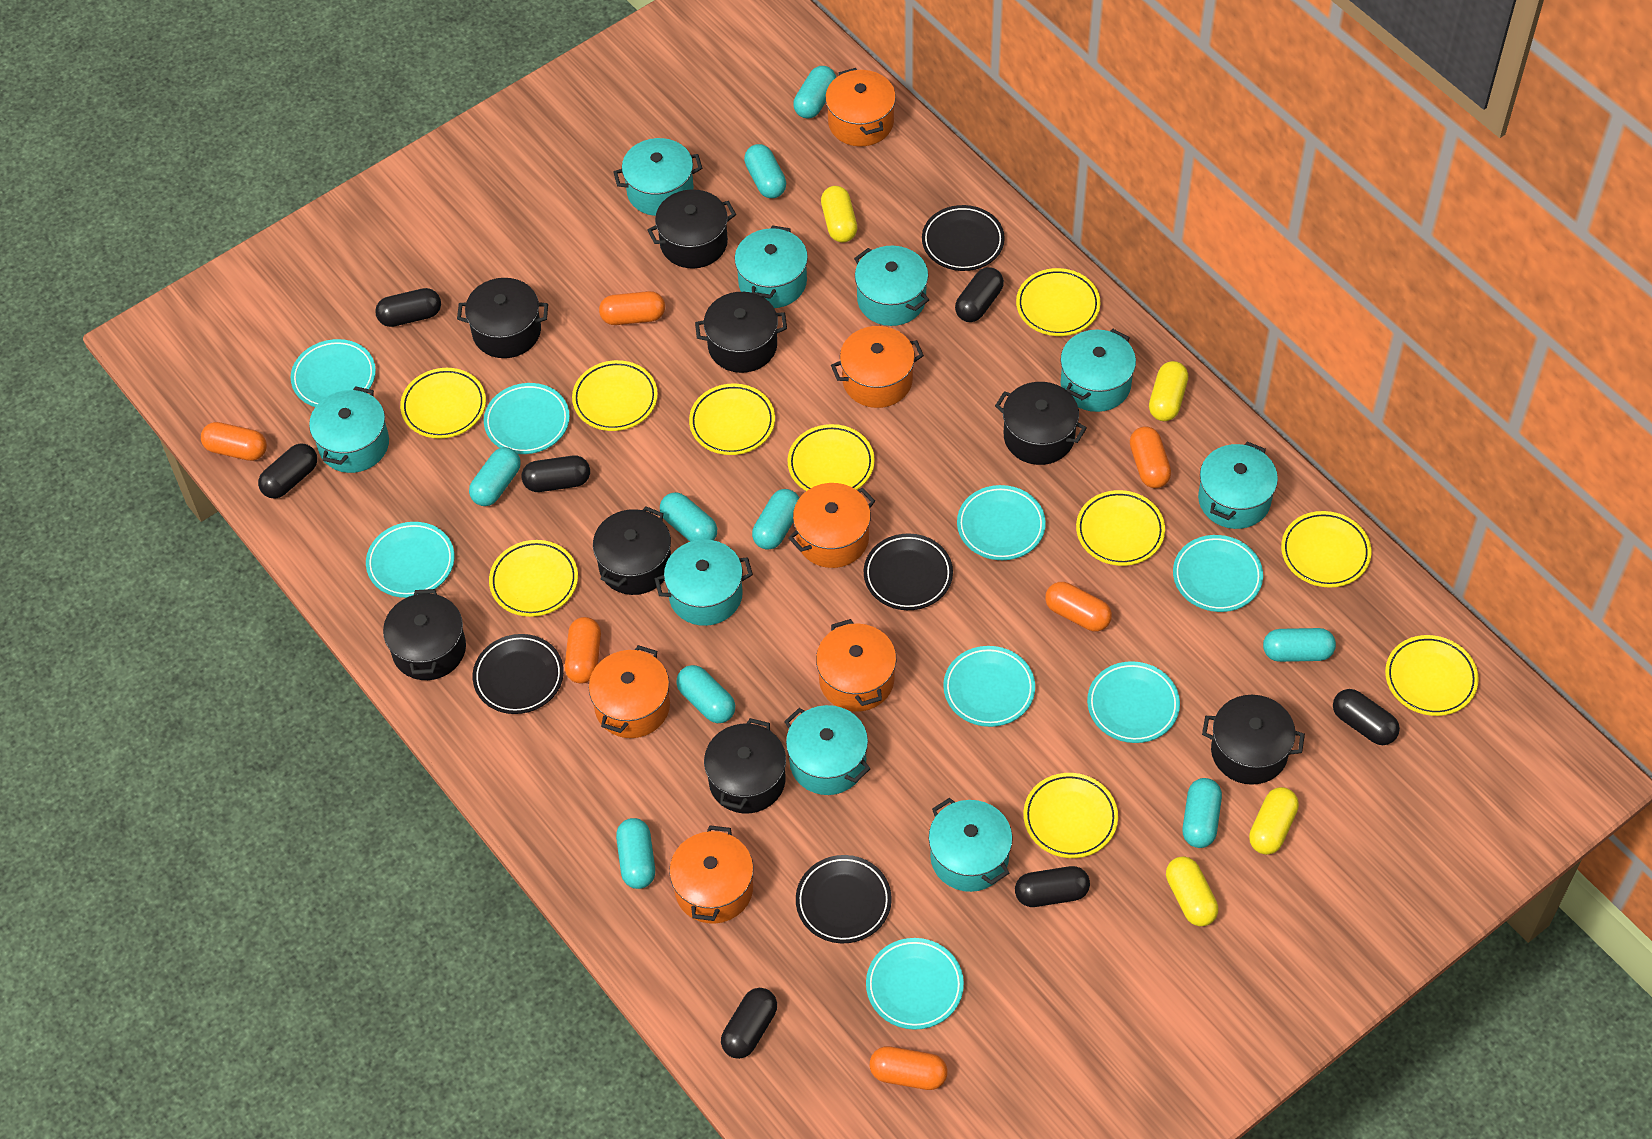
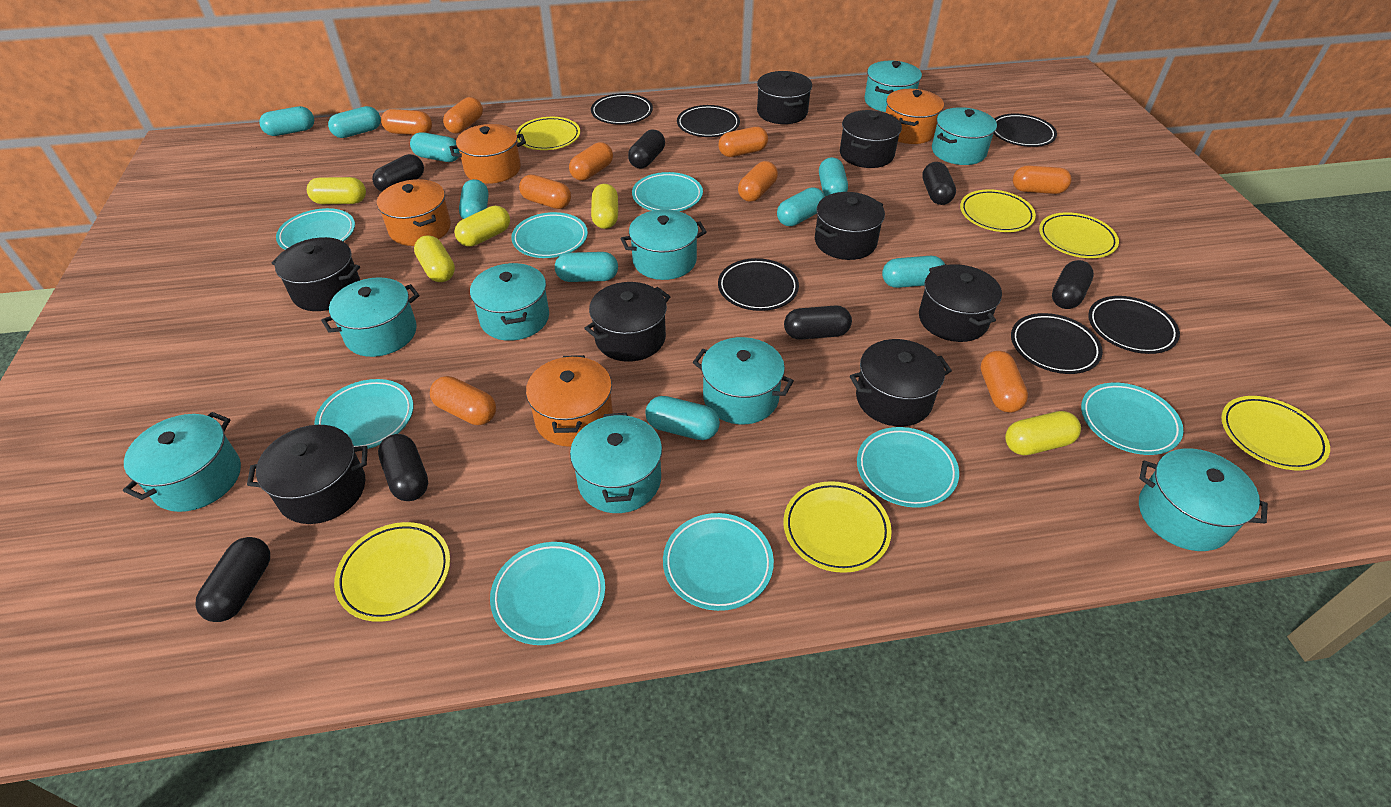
black plate: 4 -> 6
orange capsule: 6 -> 9
orange pot: 6 -> 4
yellow capsule: 4 -> 5
yellow plate: 10 -> 6

